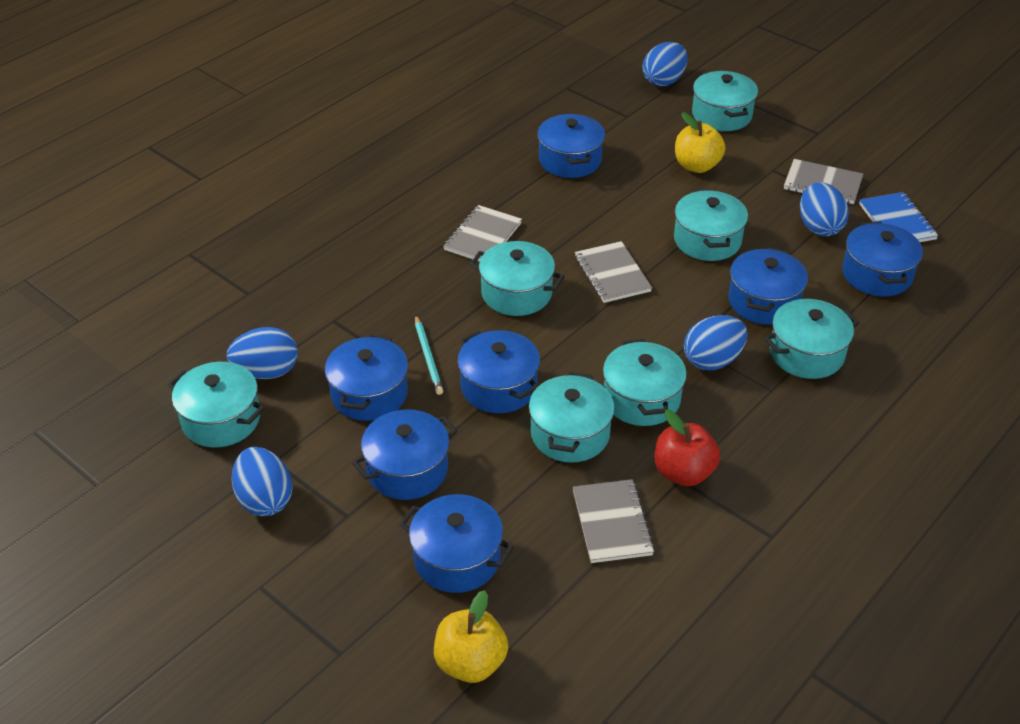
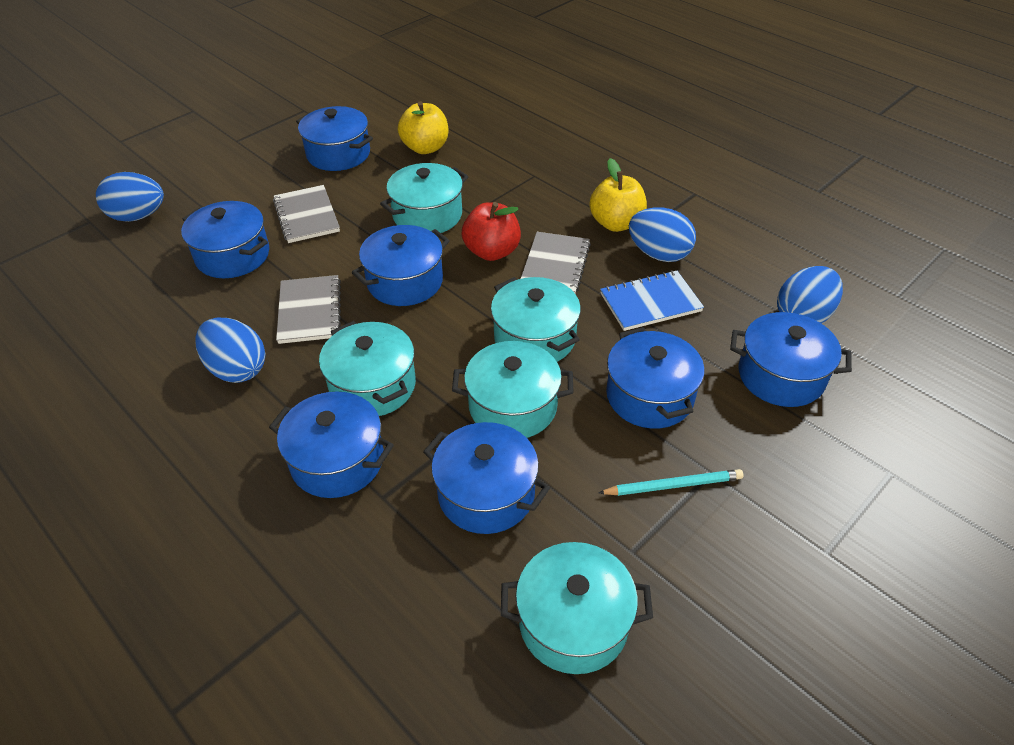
blue egg: 5 -> 4
grey notebook: 4 -> 3
turquoise pot: 7 -> 5

